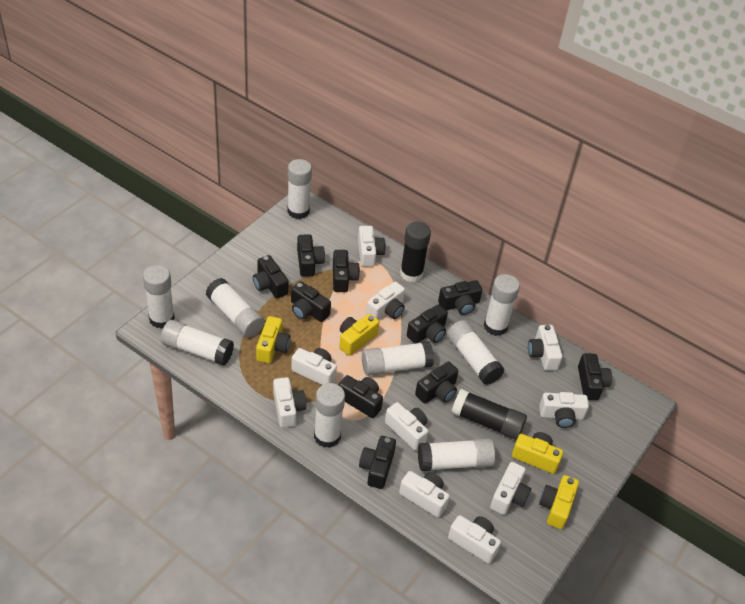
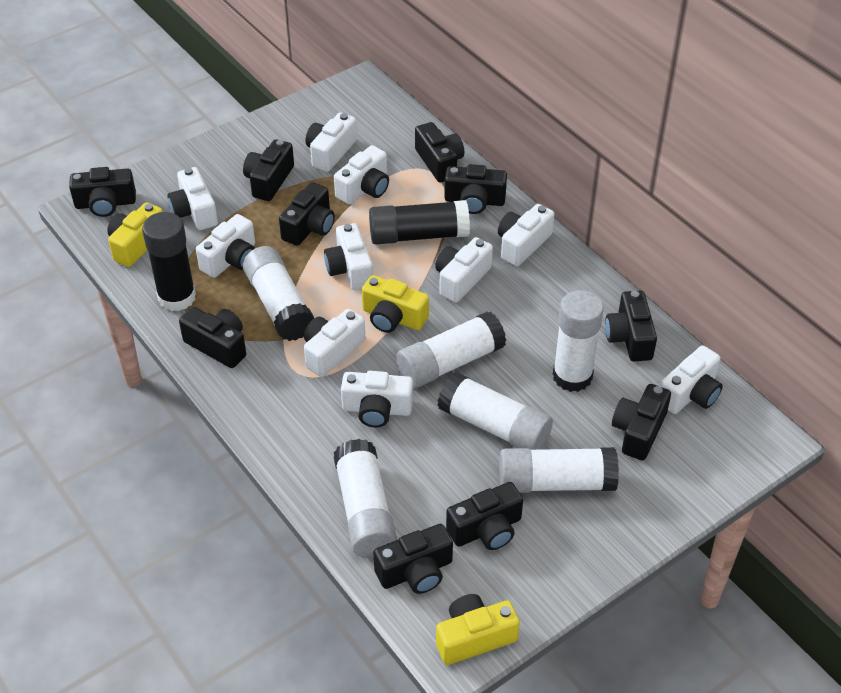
white glue stick: 9 -> 6
yellow camera: 4 -> 3

